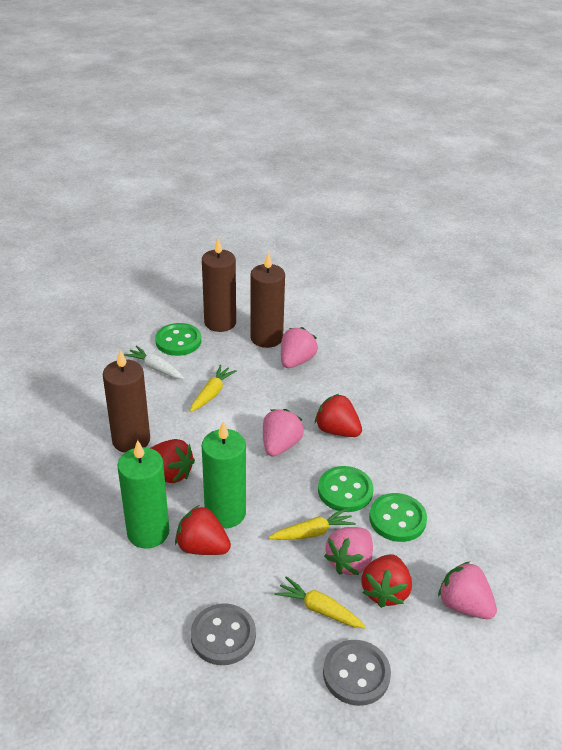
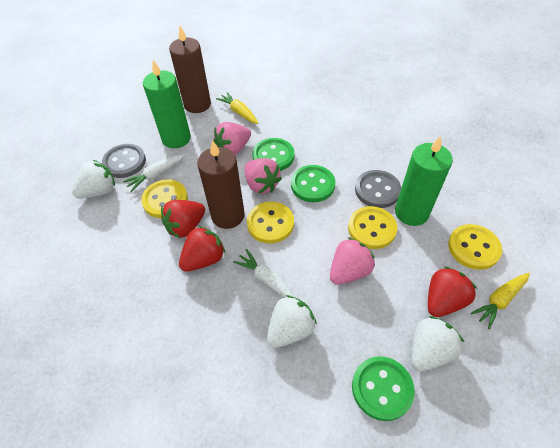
brown candle: 3 -> 2
pink strawberry: 4 -> 3
red strawberry: 4 -> 3
white carrot: 1 -> 2
white strawberry: 0 -> 3
yellow button: 0 -> 4
yellow carrot: 3 -> 2

